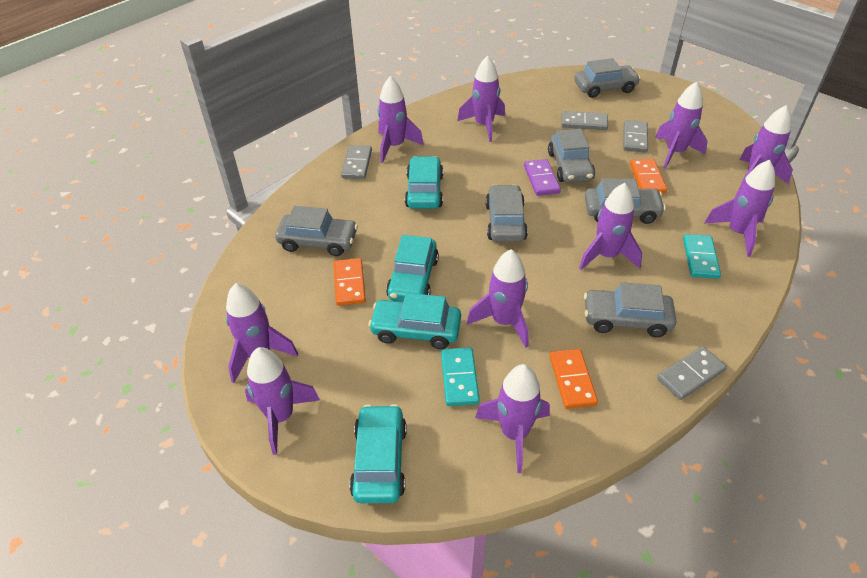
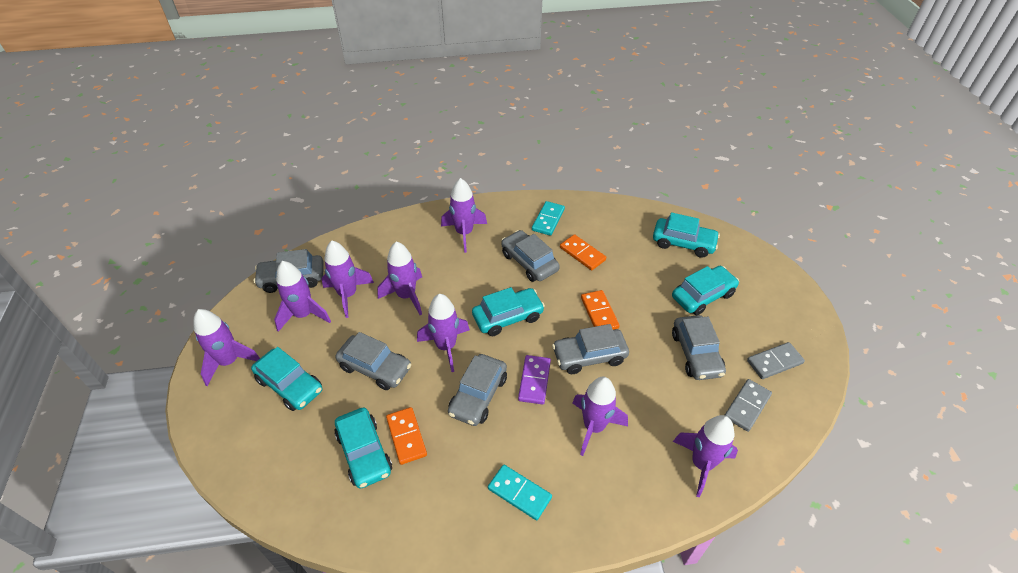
grey domino: 4 -> 2
purple rocket: 10 -> 8
turquoise car: 4 -> 5

